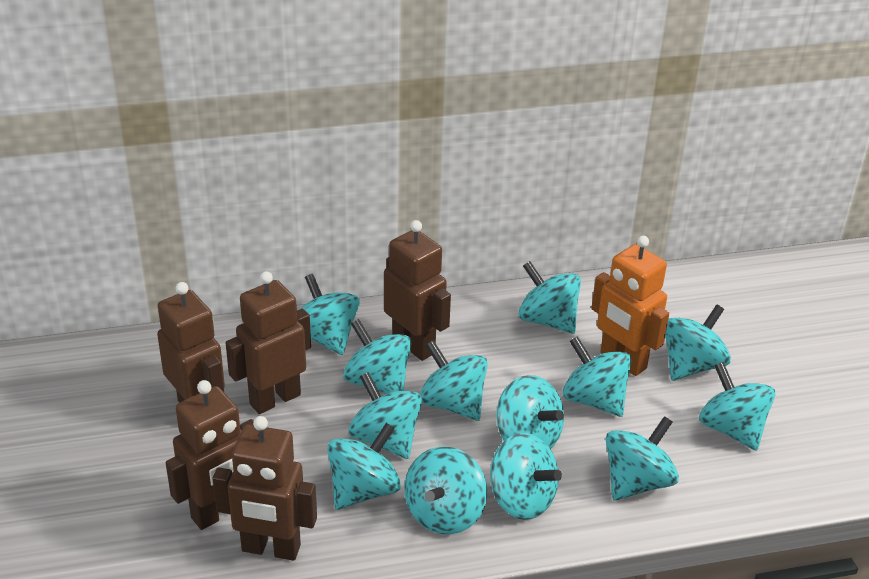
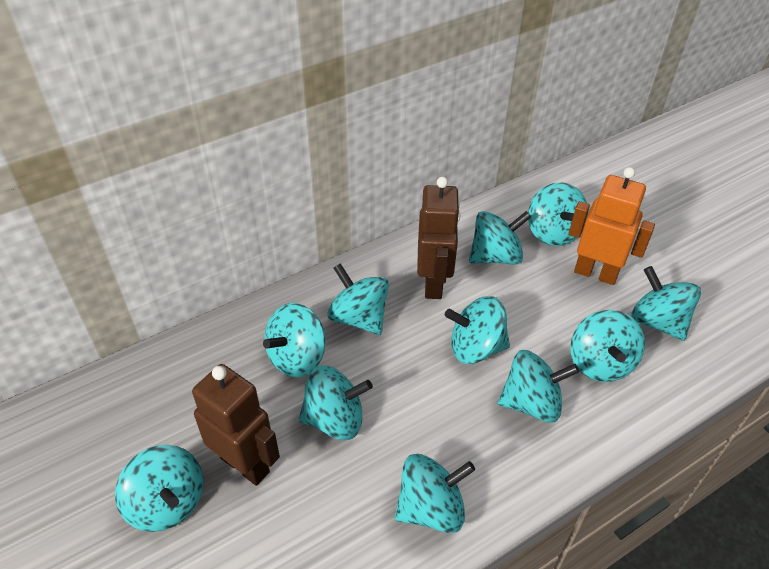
brown robot: 5 -> 2
turquoise spinning top: 13 -> 11

